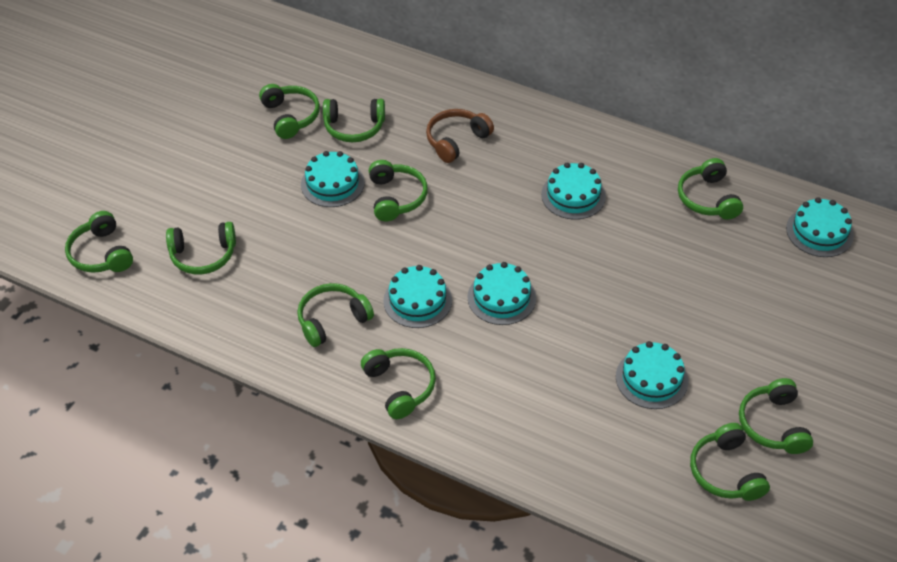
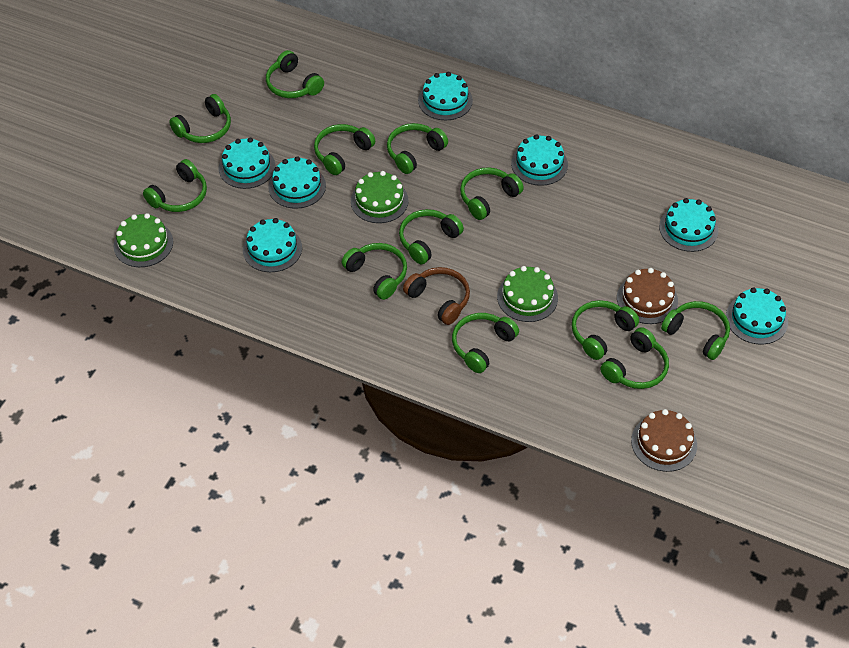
brown cake: 0 -> 2
green cake: 0 -> 3
green headphones: 10 -> 12
turquoise cake: 6 -> 7

